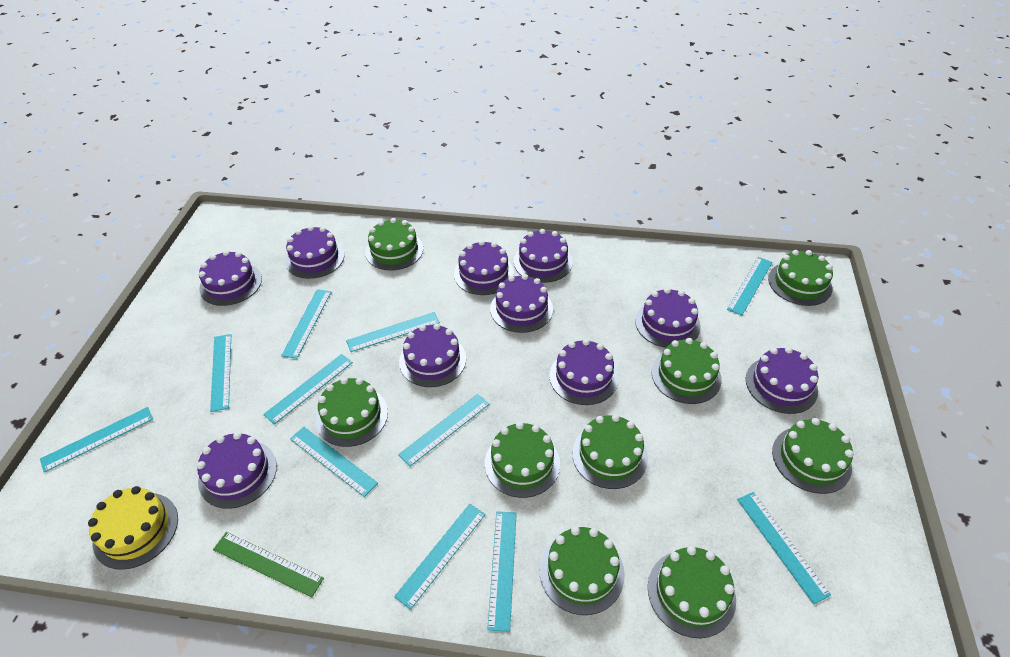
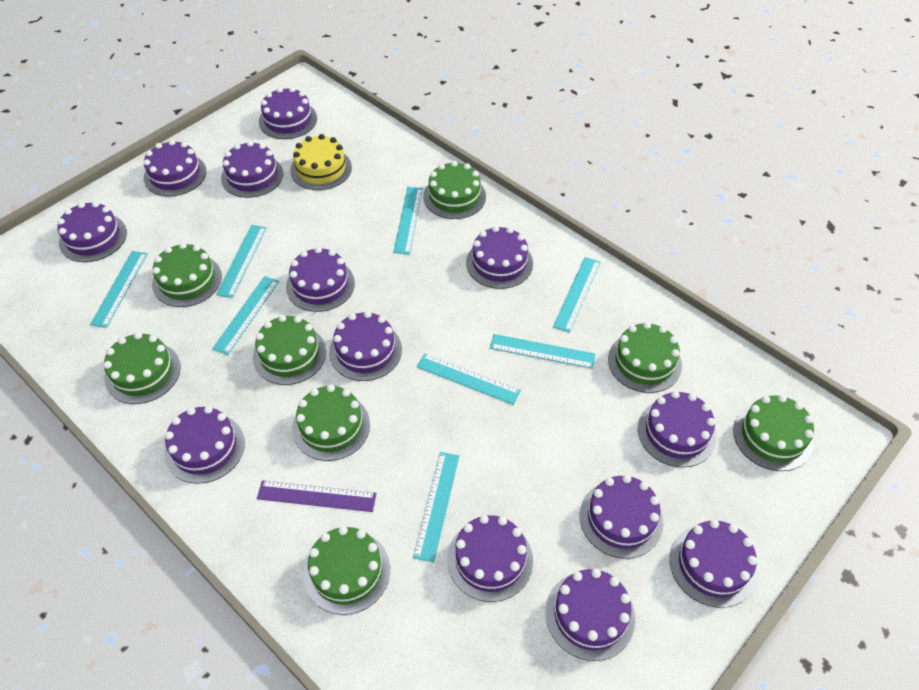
green cake: 9 -> 8
green ruler: 1 -> 0
purple cake: 10 -> 13
purple ruler: 0 -> 1
turquoise ruler: 11 -> 8

